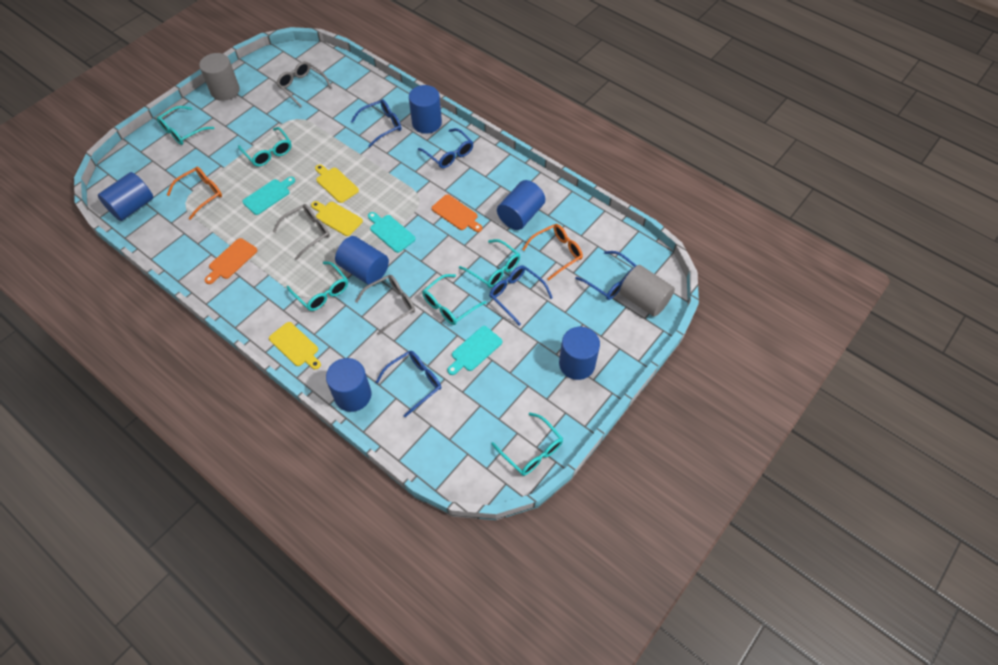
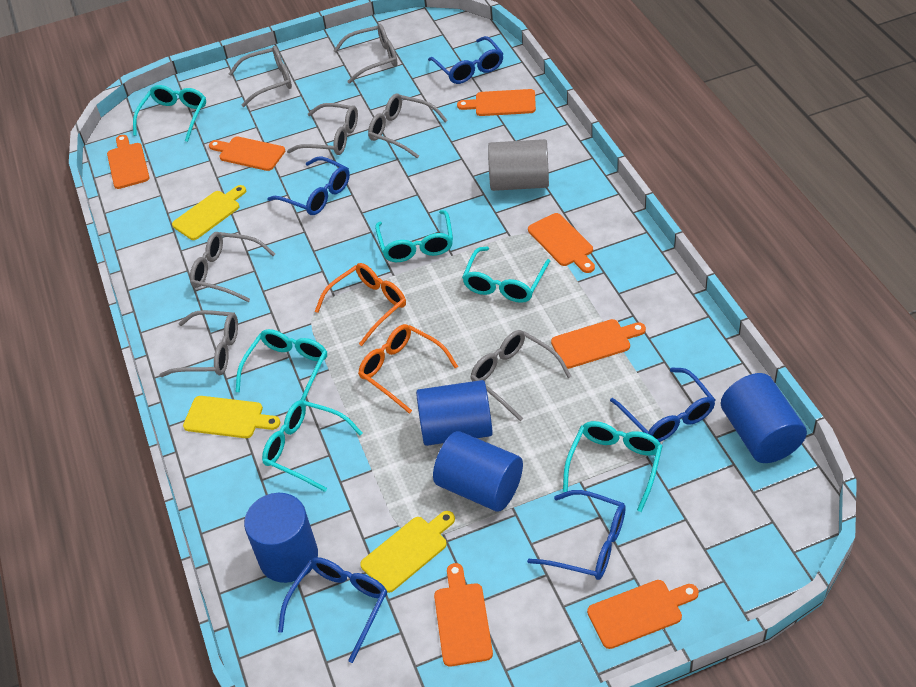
blue cylinder: 6 -> 4
grey cylinder: 2 -> 1
grey glasses: 3 -> 7
orange cutting board: 2 -> 7
turquoise cutting board: 3 -> 0

